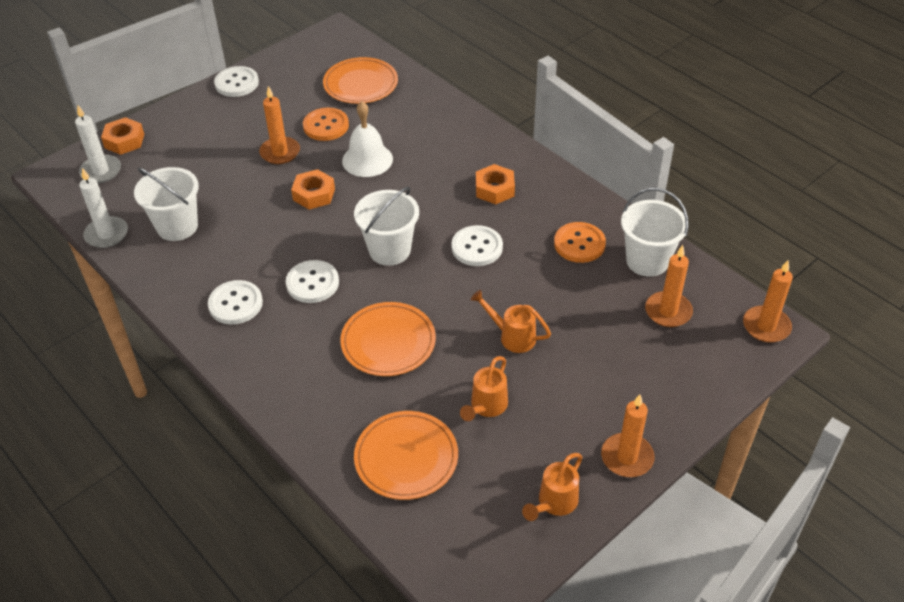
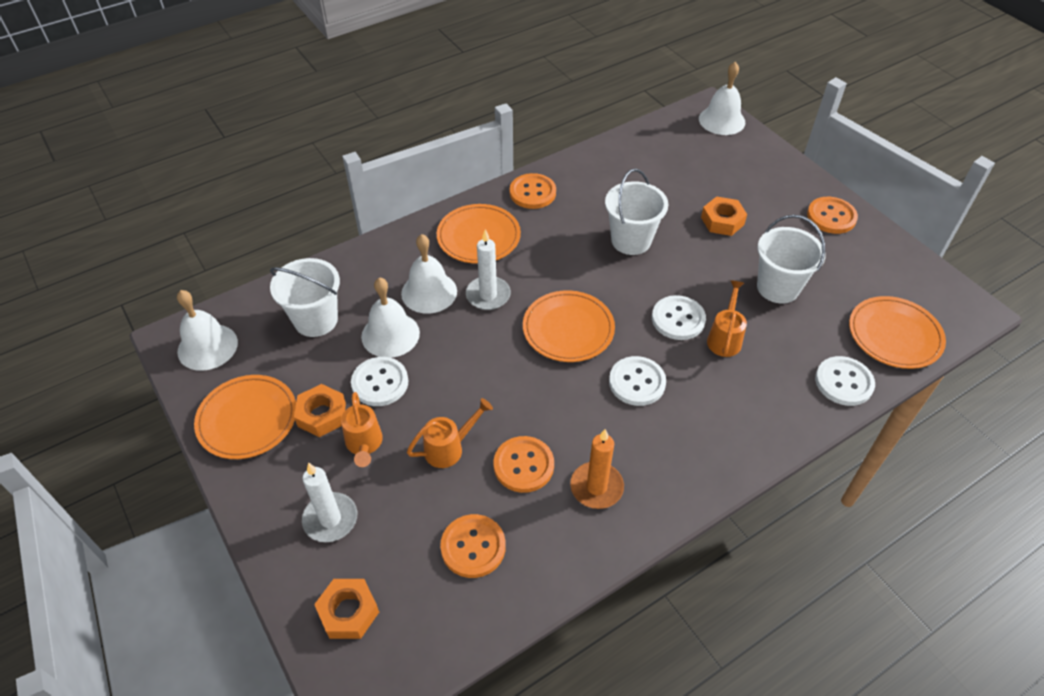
orange button: 2 -> 4
orange candle: 4 -> 1
orange plate: 3 -> 4
white bell: 1 -> 4

